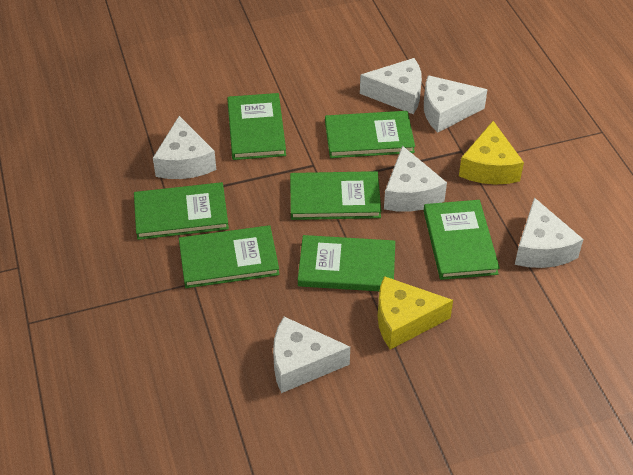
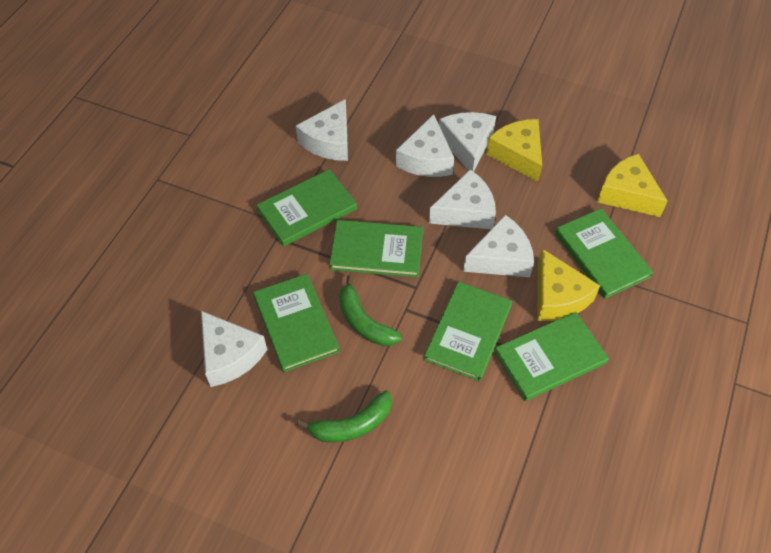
green banana: 0 -> 2
green book: 7 -> 6
yellow cheese: 2 -> 3

